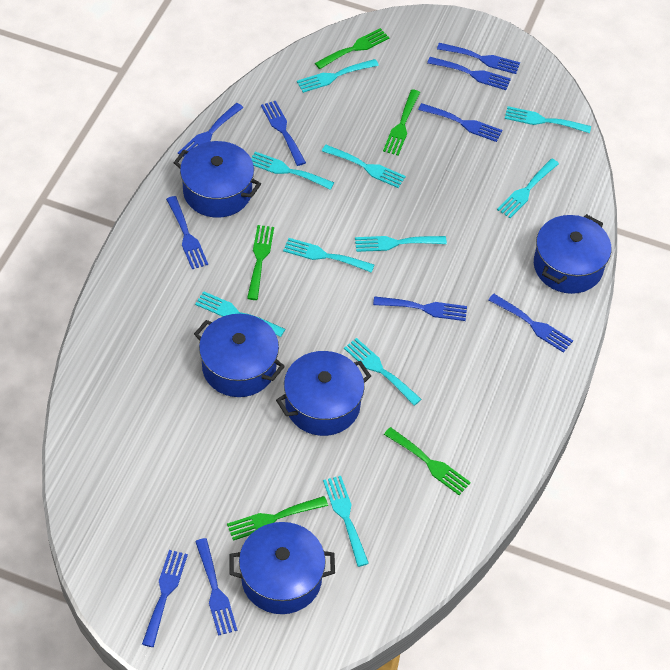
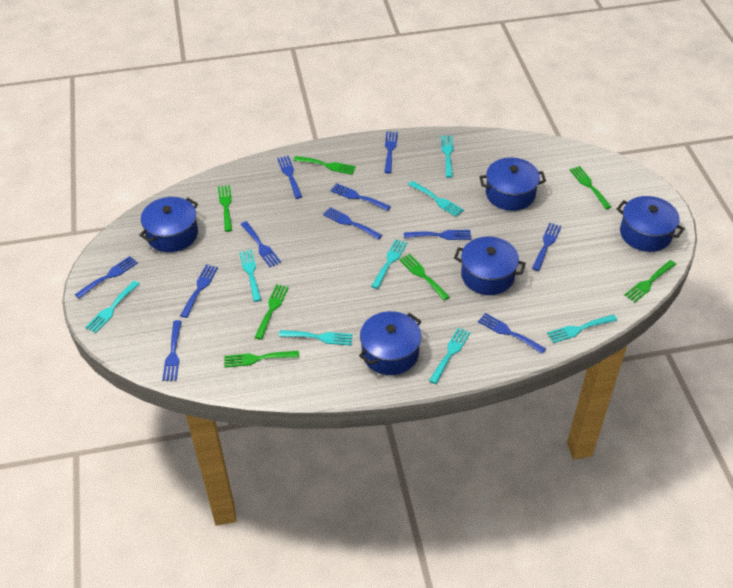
blue fork: 10 -> 11
green fork: 5 -> 7
turquoise fork: 10 -> 8

